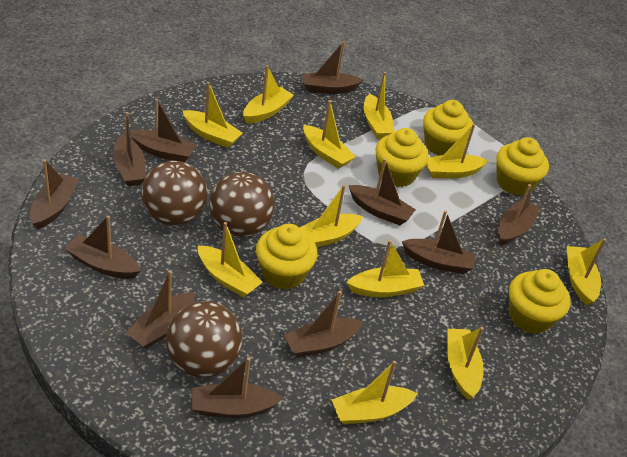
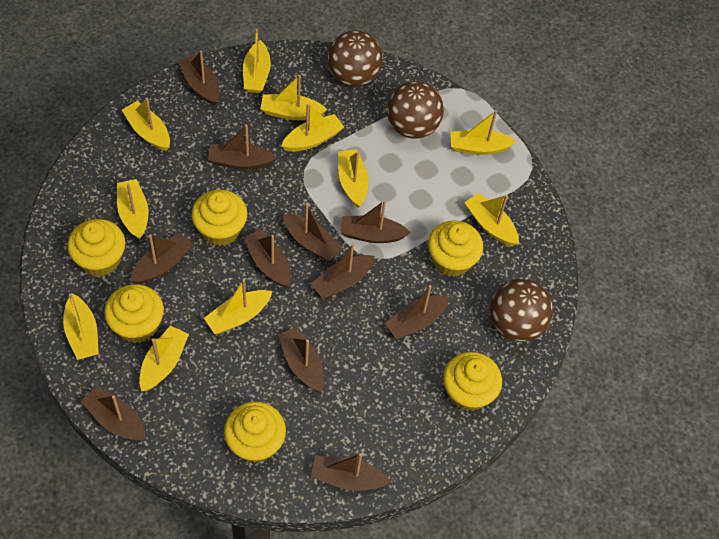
yellow cupcake: 5 -> 6

